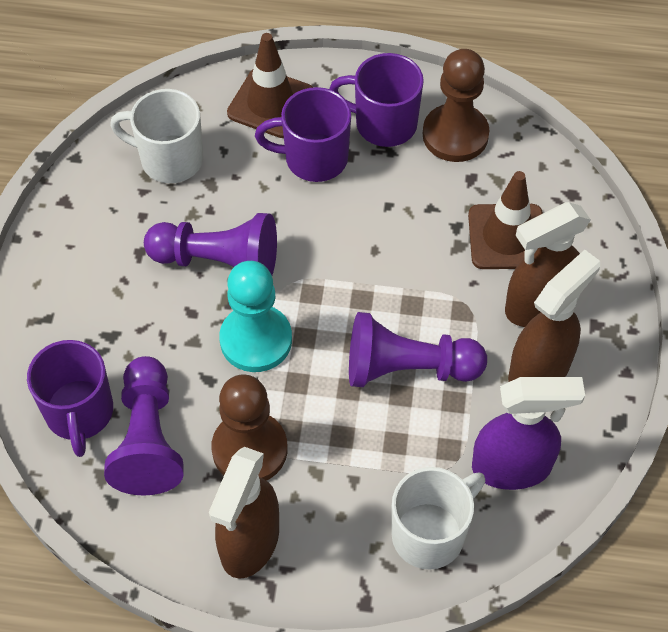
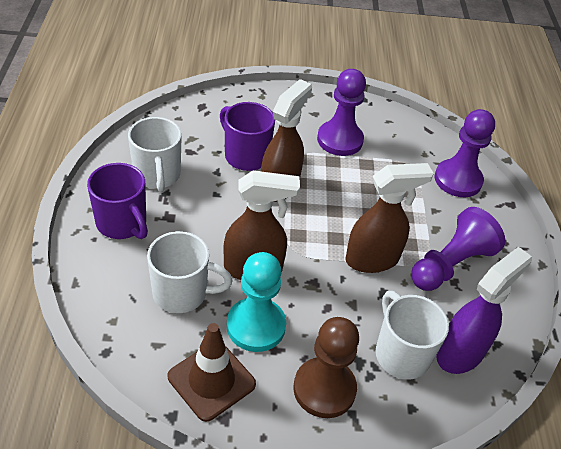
brown pawn: 2 -> 1
brown traffic cone: 2 -> 1
purple mug: 3 -> 2
white mug: 2 -> 3

